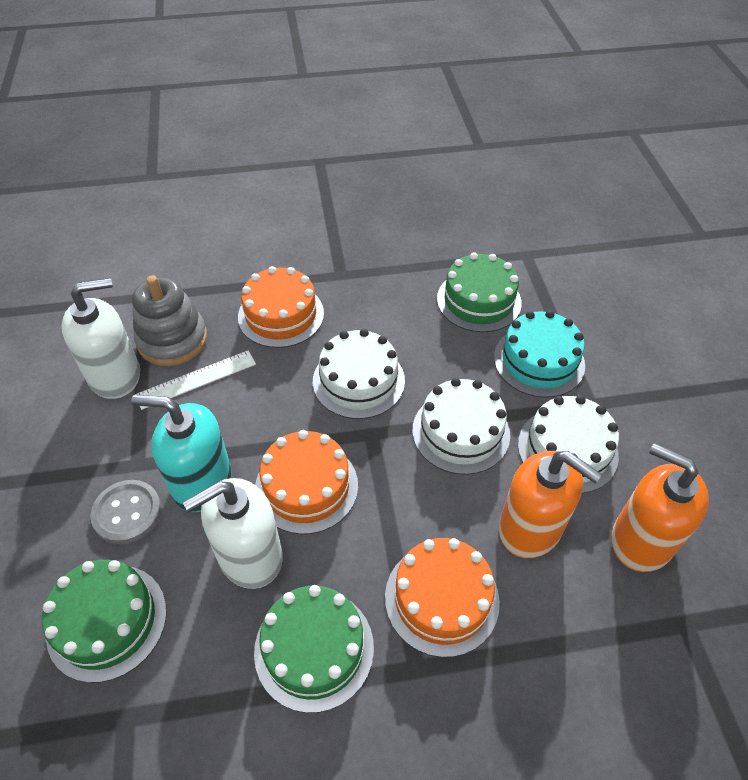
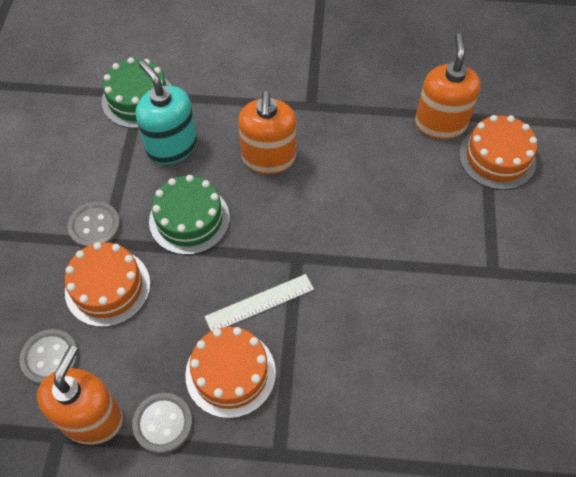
green cake: 3 -> 2
grey button: 1 -> 3
grey stacking toy: 1 -> 0
orange soap dispenser: 2 -> 3
turquoise cake: 1 -> 0
white cake: 3 -> 0
white soap dispenser: 2 -> 0

